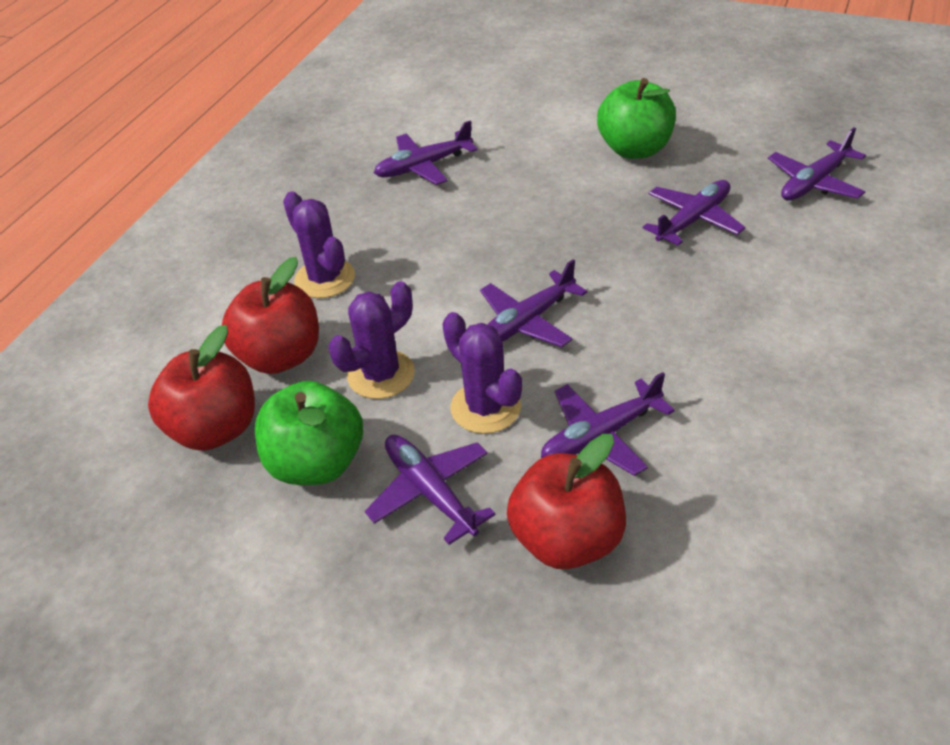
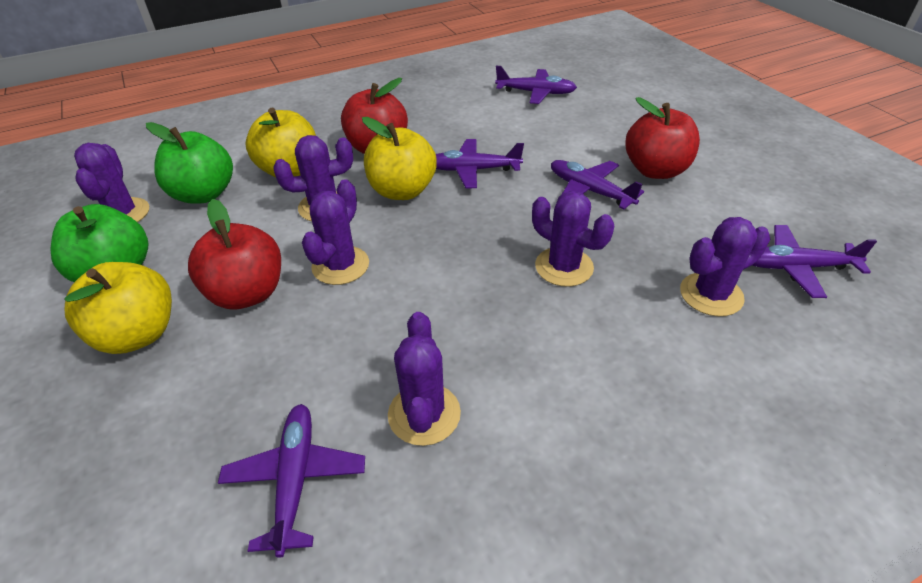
purple cactus: 3 -> 6
purple plane: 6 -> 5
yellow apple: 0 -> 3

